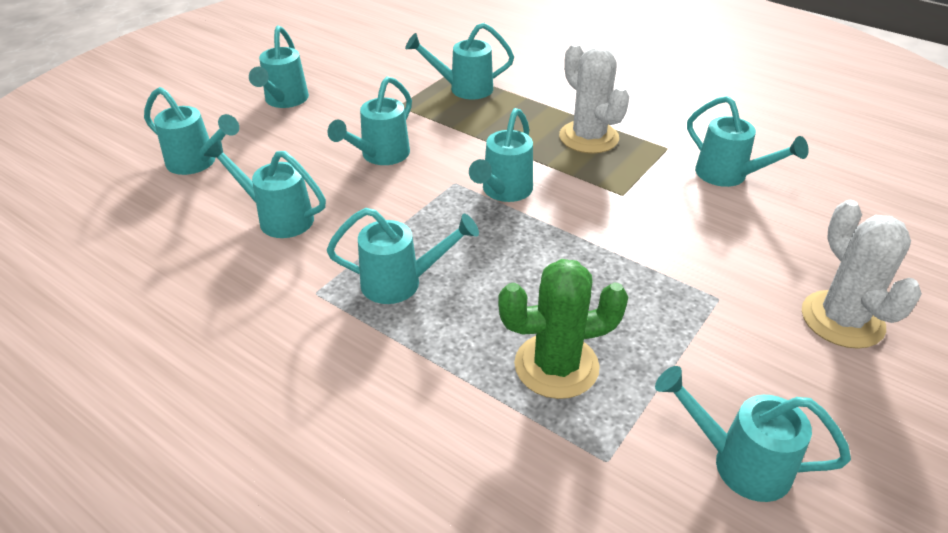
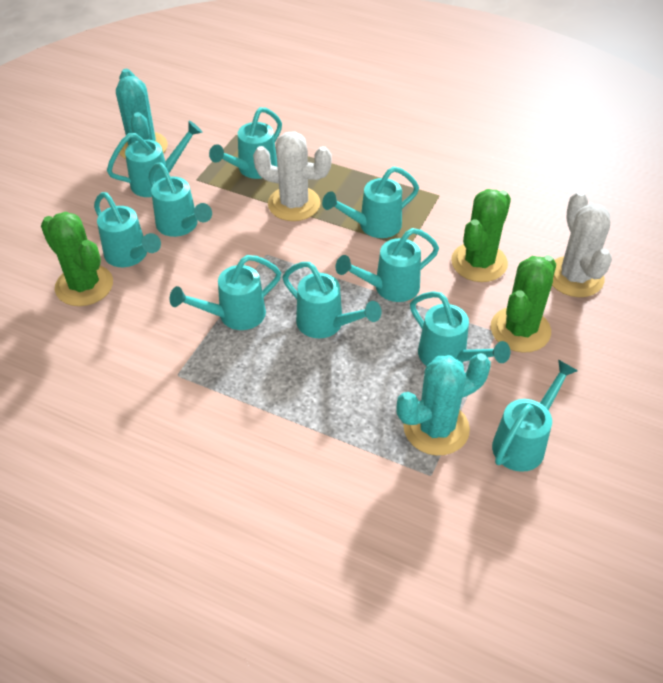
green cactus: 1 -> 3
turquoise cactus: 0 -> 2
turquoise watering can: 9 -> 10

